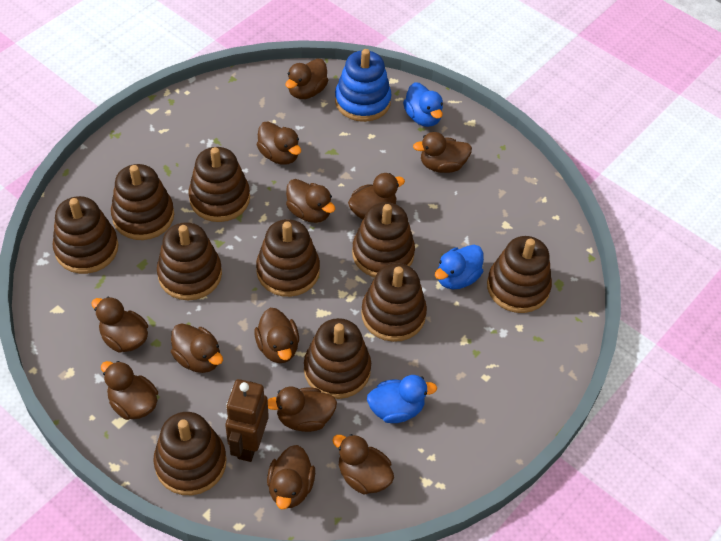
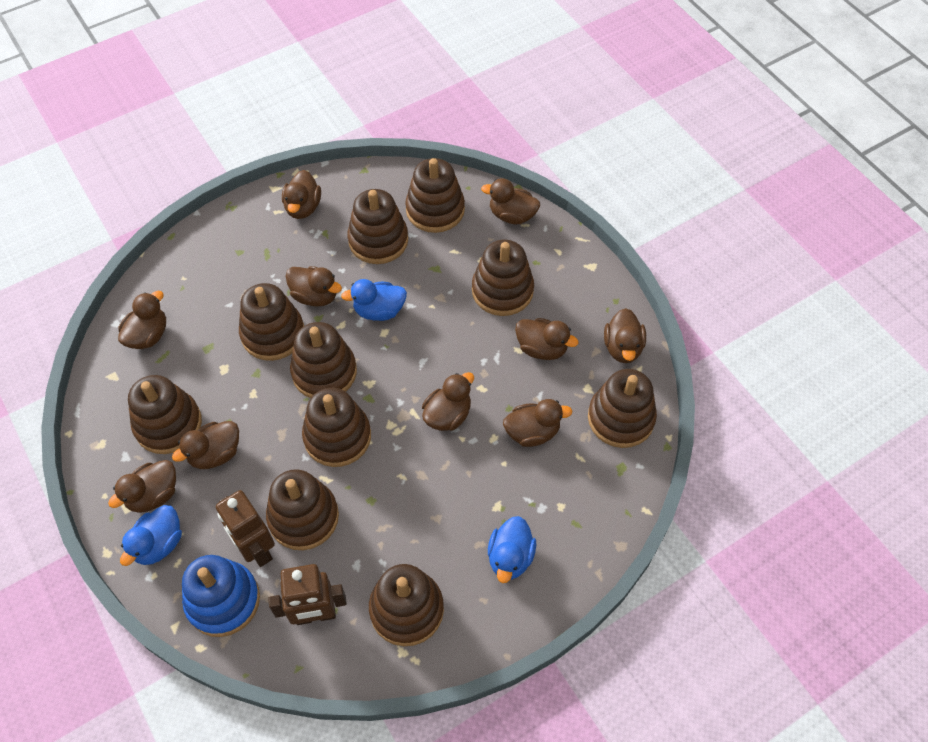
brown duck: 12 -> 10
brown robot: 1 -> 2

